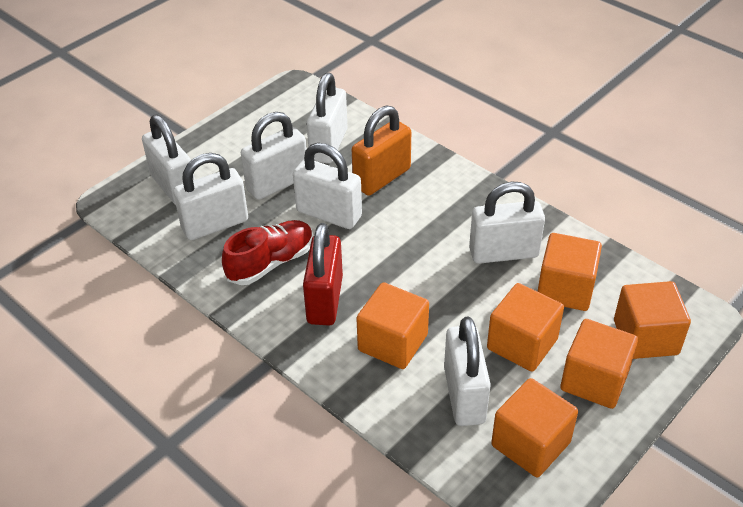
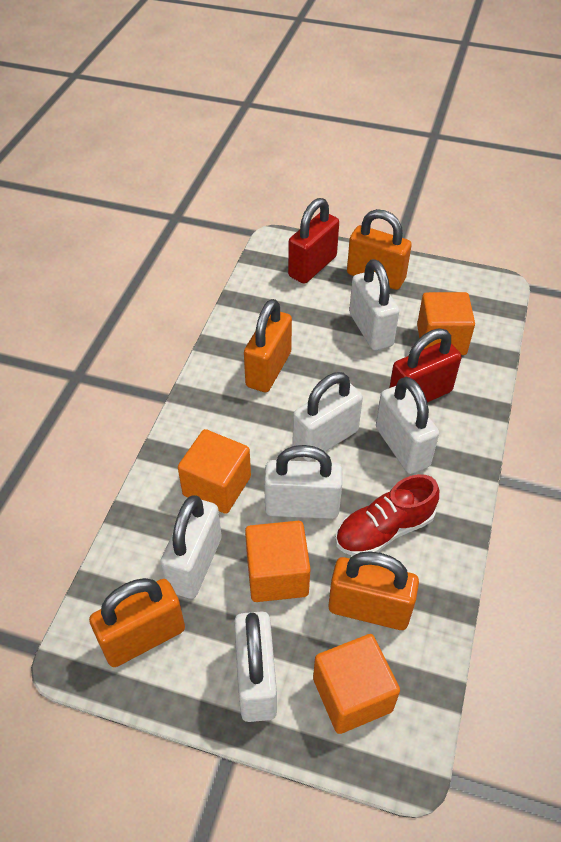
orange cube: 6 -> 4
orange padlock: 1 -> 4
red padlock: 1 -> 2
white padlock: 7 -> 6

